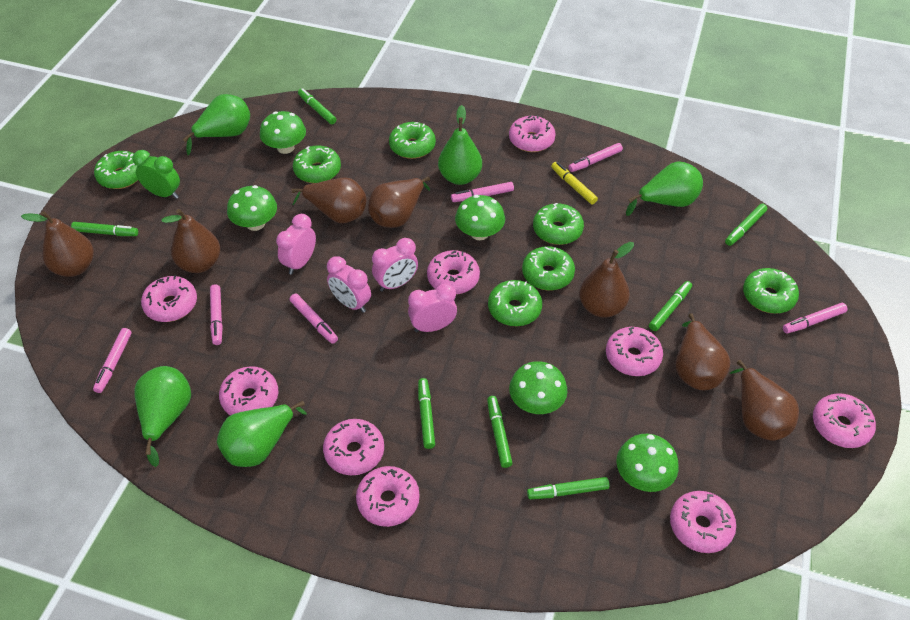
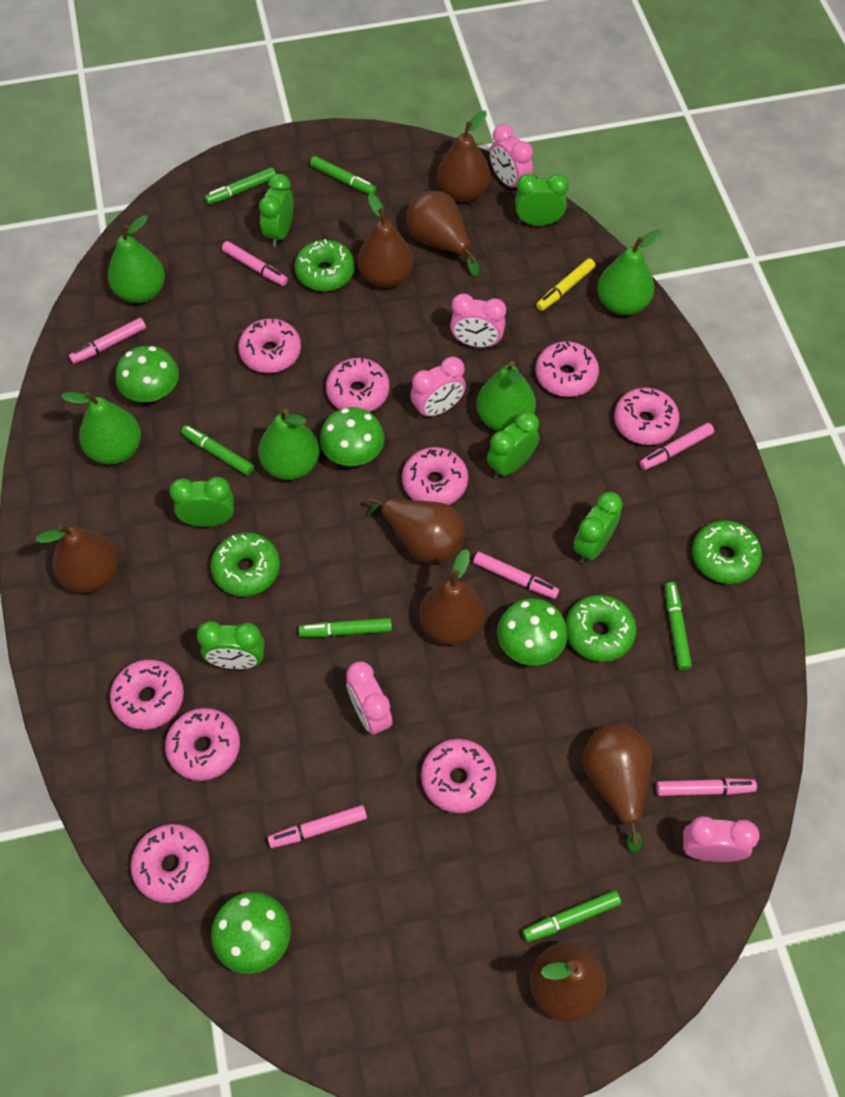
brown pear: 7 -> 8
green clock: 1 -> 6
green donut: 7 -> 4
green marker: 7 -> 6
green mushroom: 5 -> 4
pink clock: 4 -> 5

